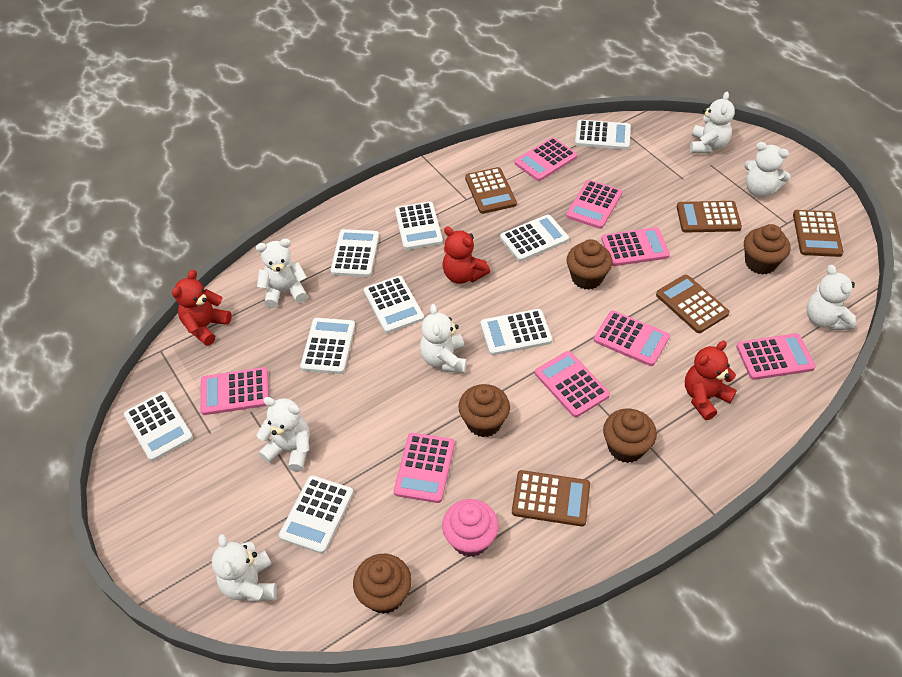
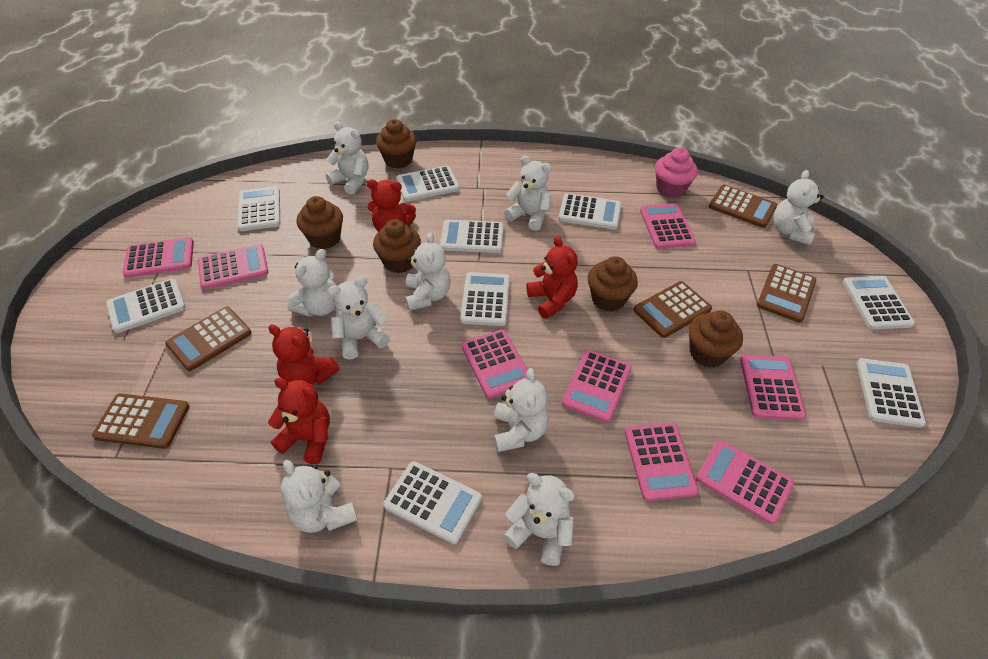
red teddy bear: 3 -> 4
white teddy bear: 7 -> 9

